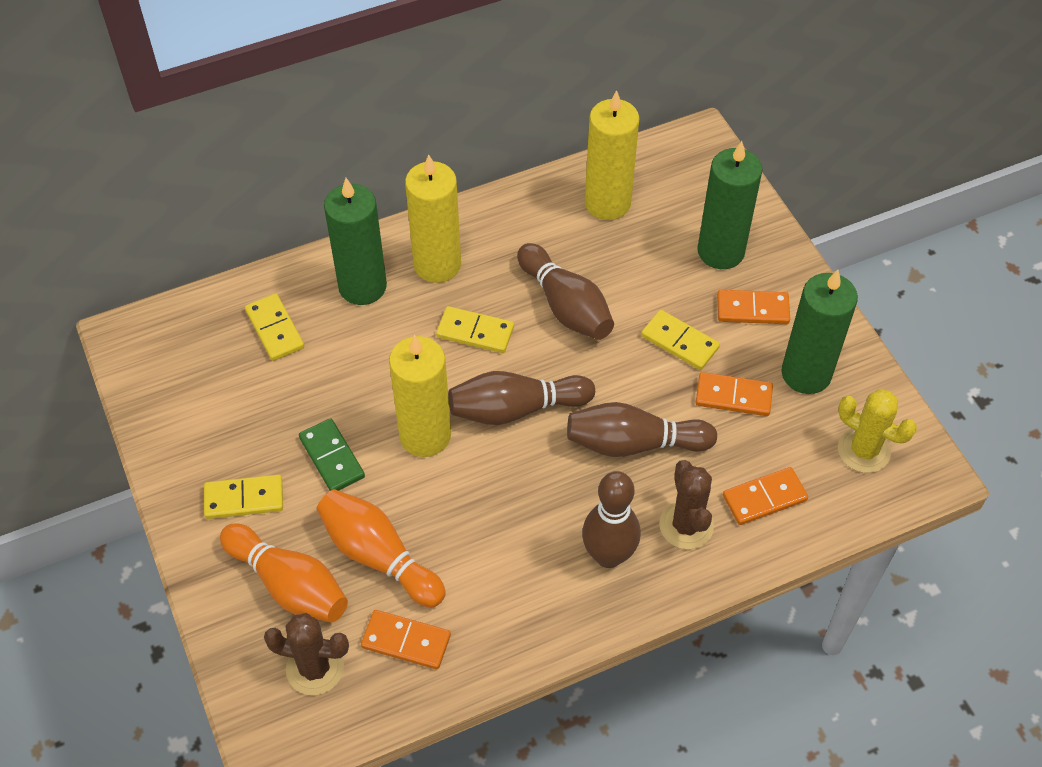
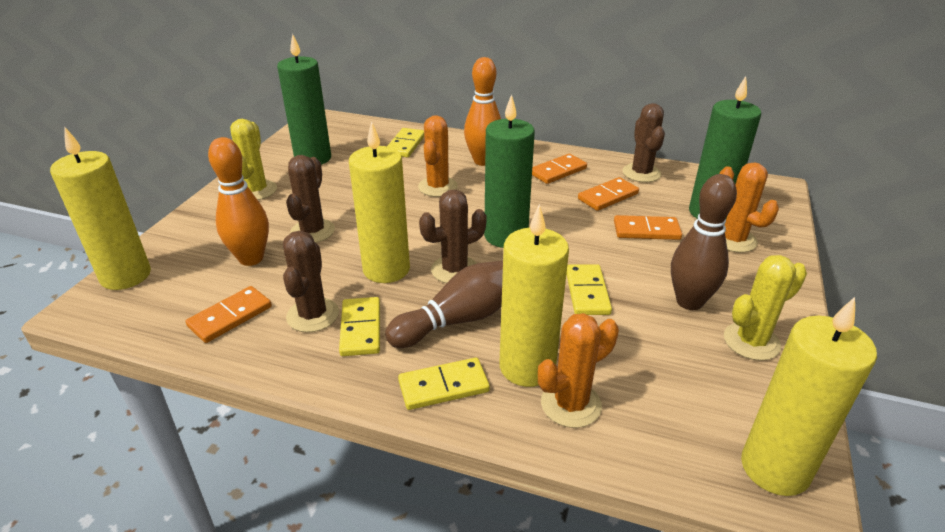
brown bowling pin: 4 -> 2
brown cactus: 2 -> 4
green domino: 1 -> 0
orange cactus: 0 -> 3
yellow cactus: 1 -> 2
yellow candle: 3 -> 4

